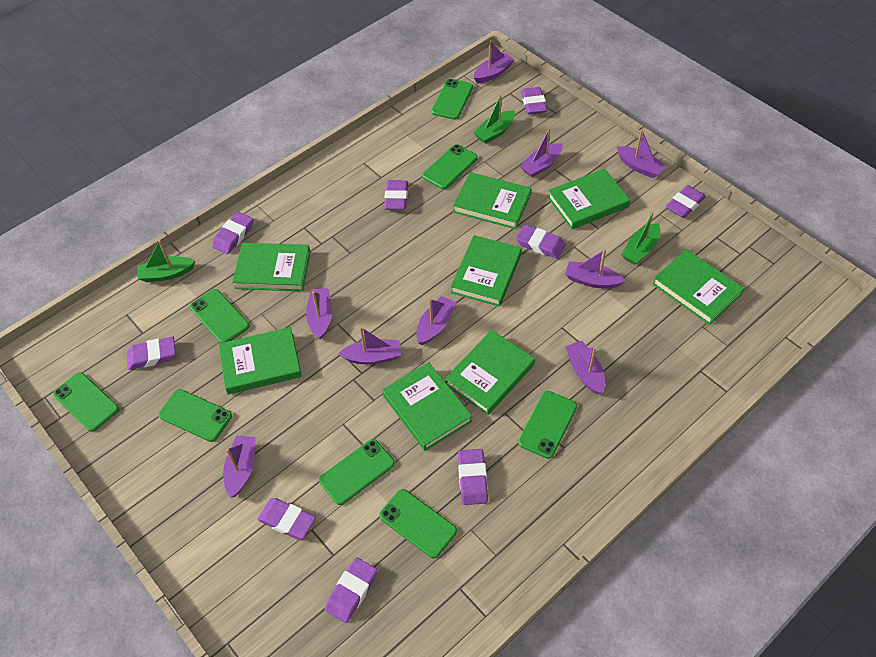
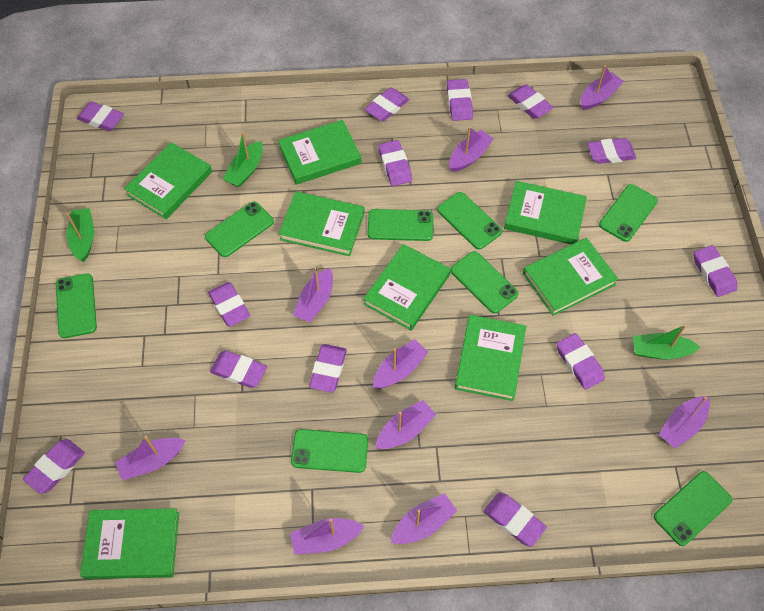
purple eraser: 9 -> 13

